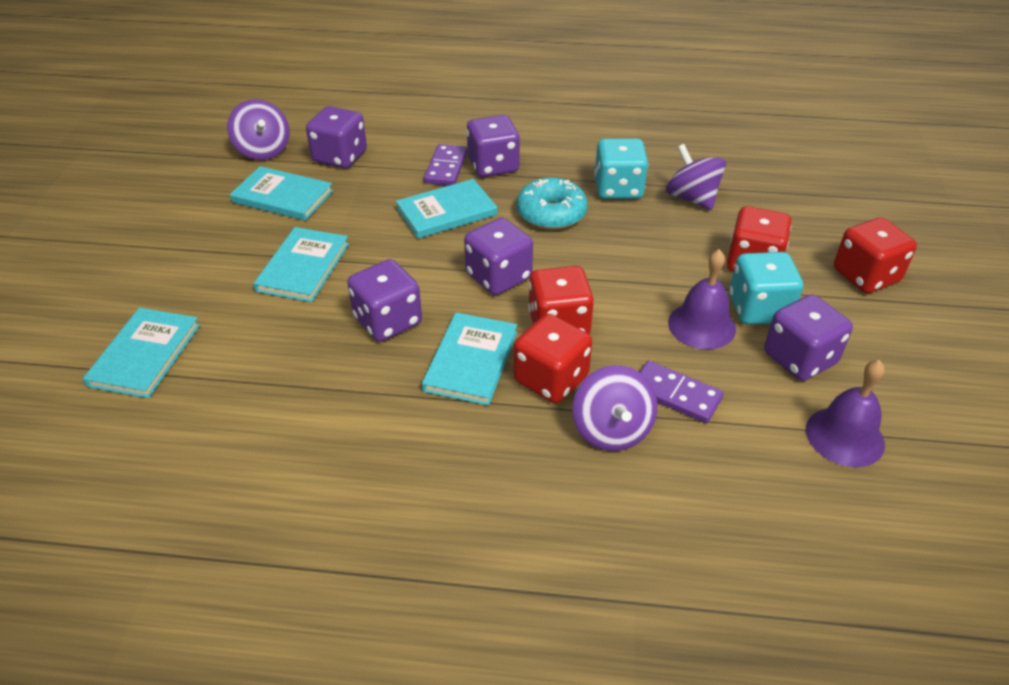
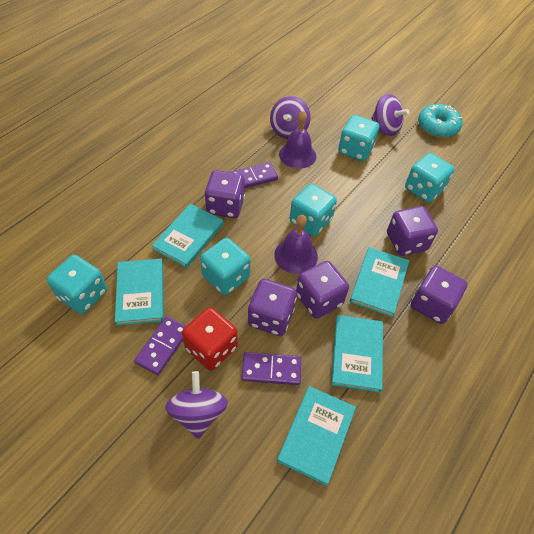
purple domino: 2 -> 3
red dice: 4 -> 1
turquoise dice: 2 -> 5

